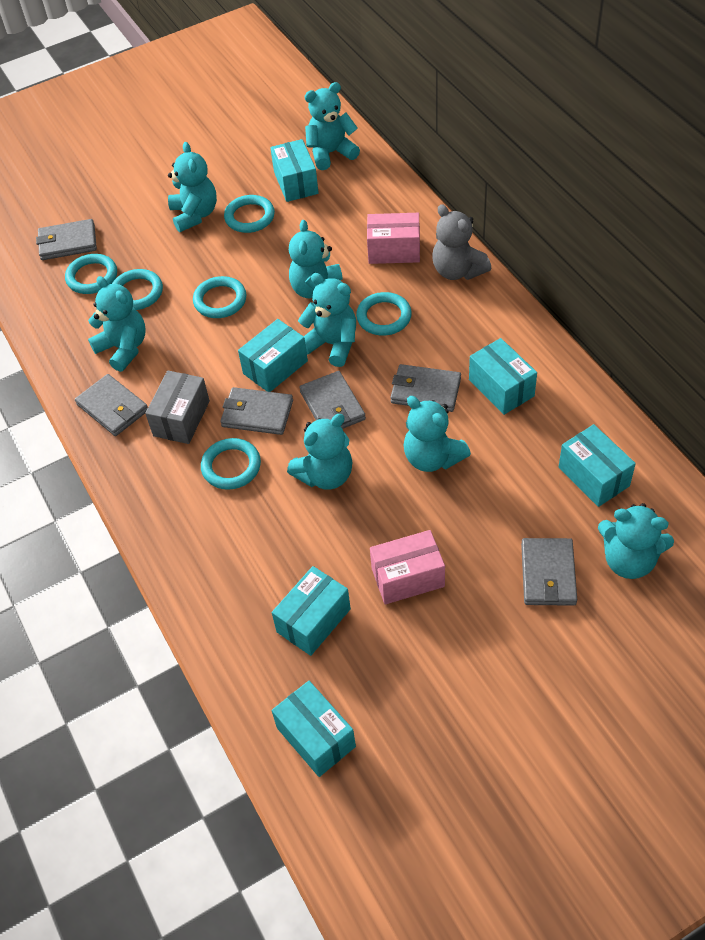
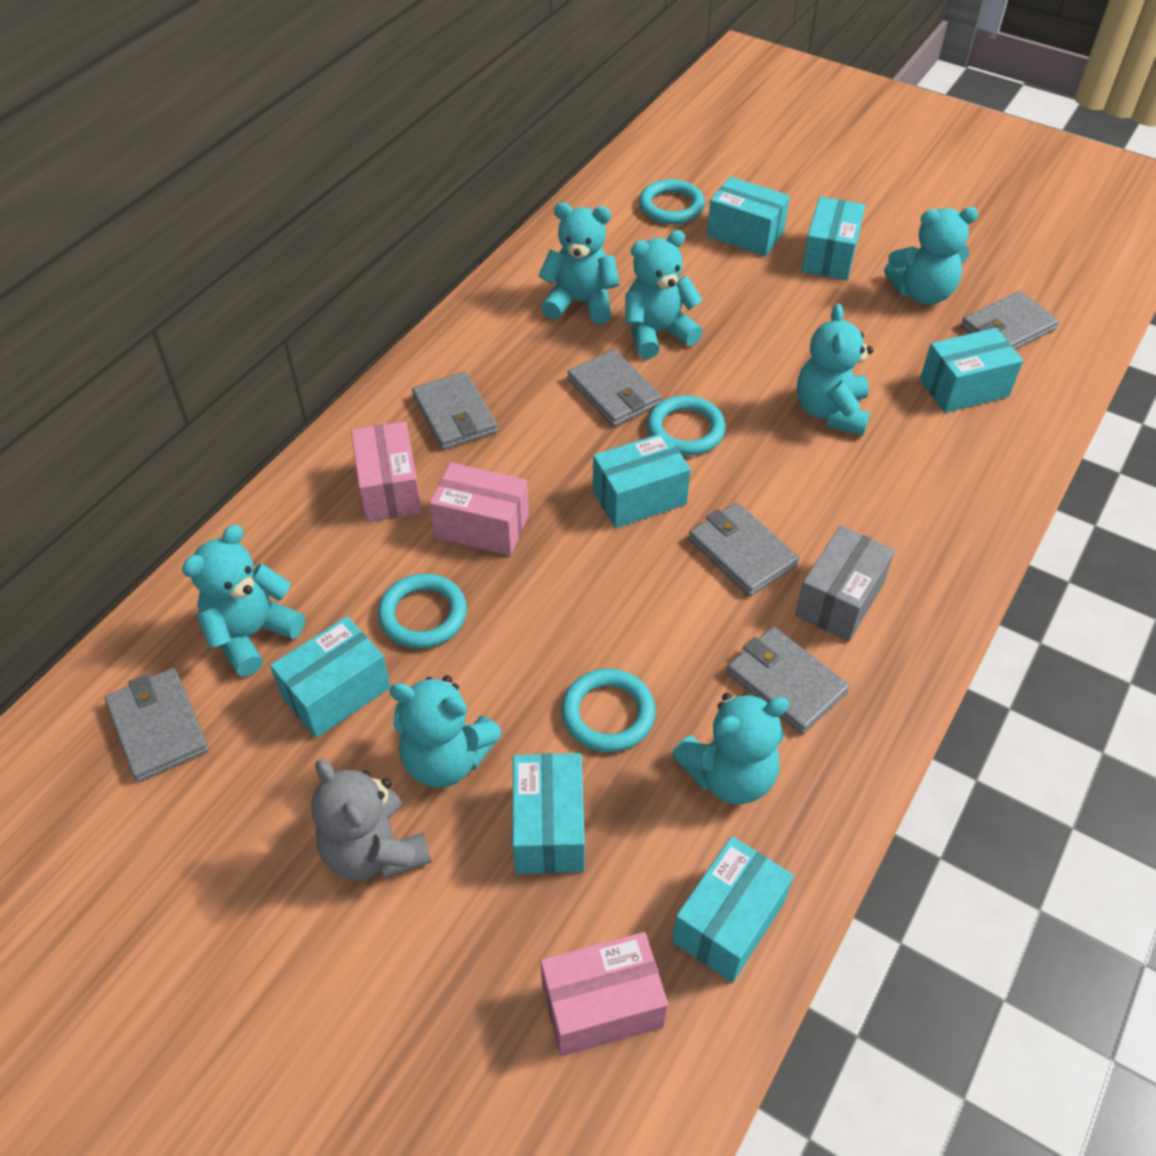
pink box: 2 -> 3
turquoise box: 6 -> 7
turquoise ring: 6 -> 4
turquoise teddy bear: 8 -> 7

